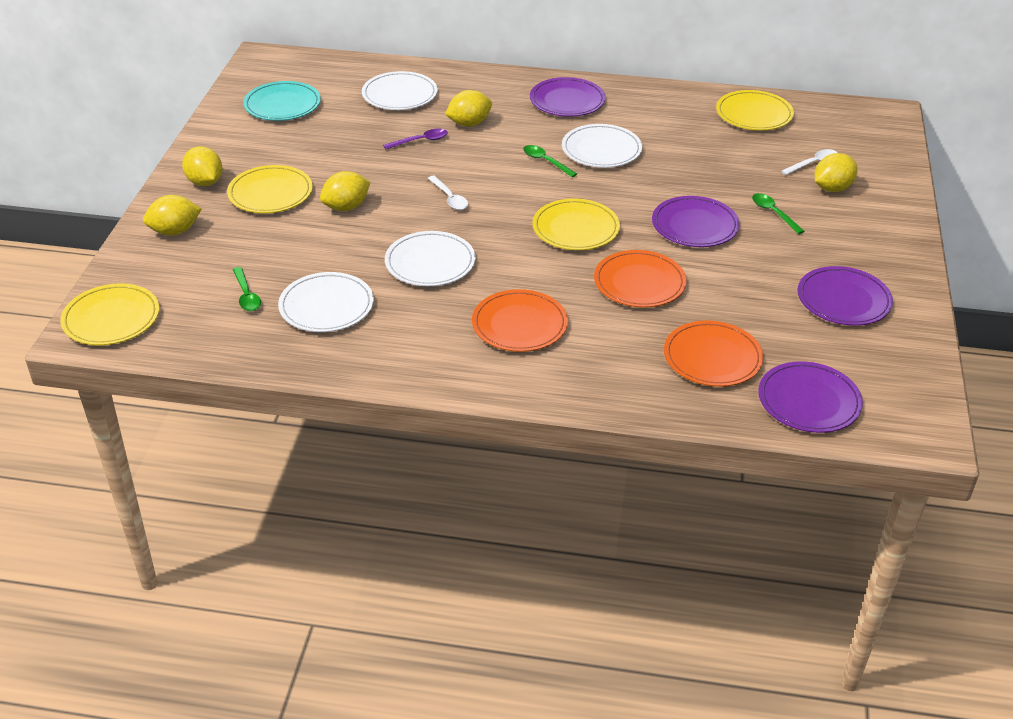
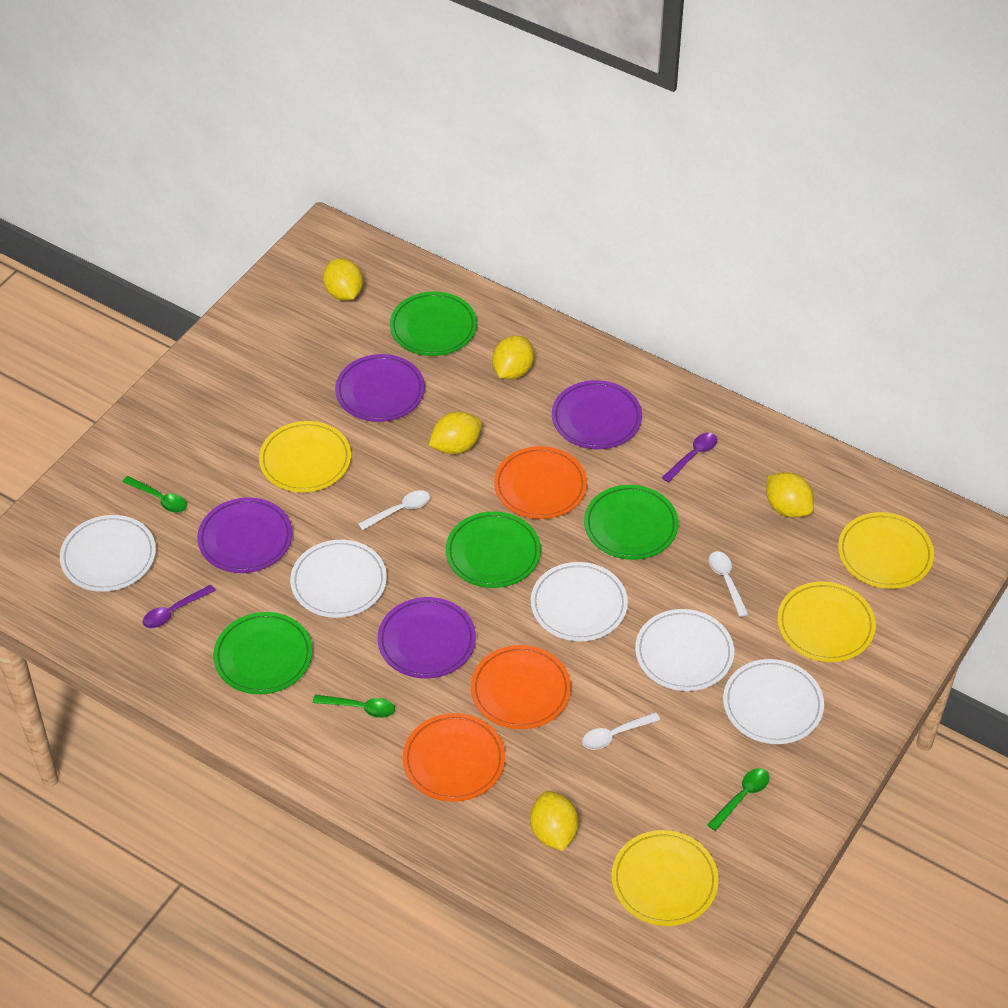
green plate: 0 -> 4
purple spoon: 1 -> 2
turquoise plate: 1 -> 0
white plate: 4 -> 5
white spoon: 2 -> 3

